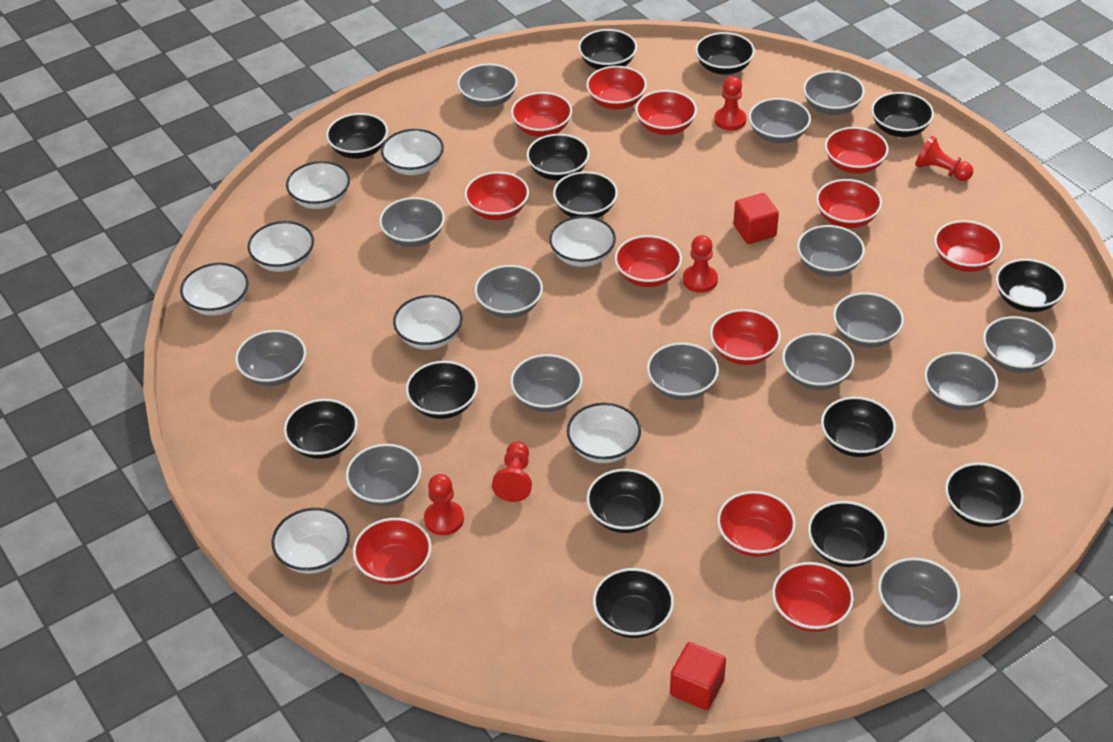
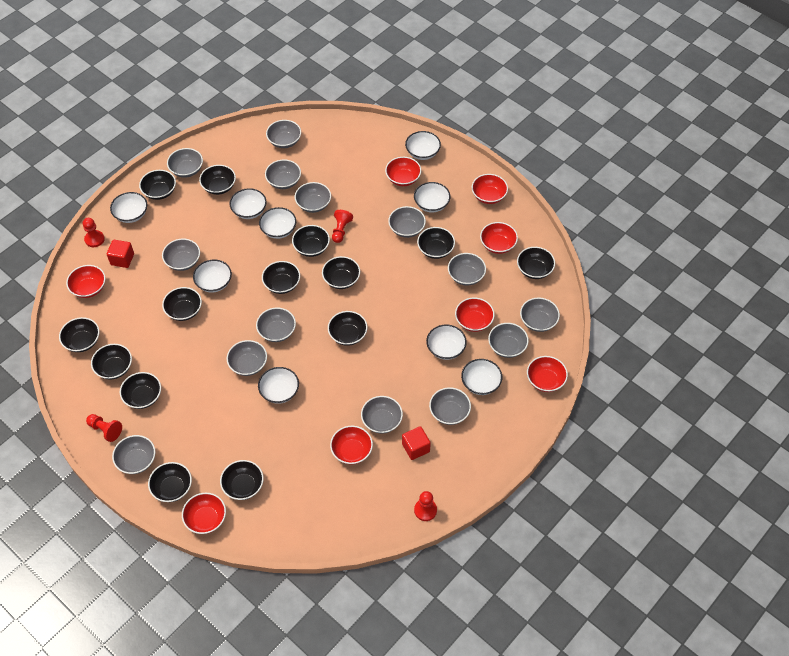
grey bowl: 15 -> 14
red bowl: 12 -> 8
red pawn: 5 -> 4
white bowl: 8 -> 9

